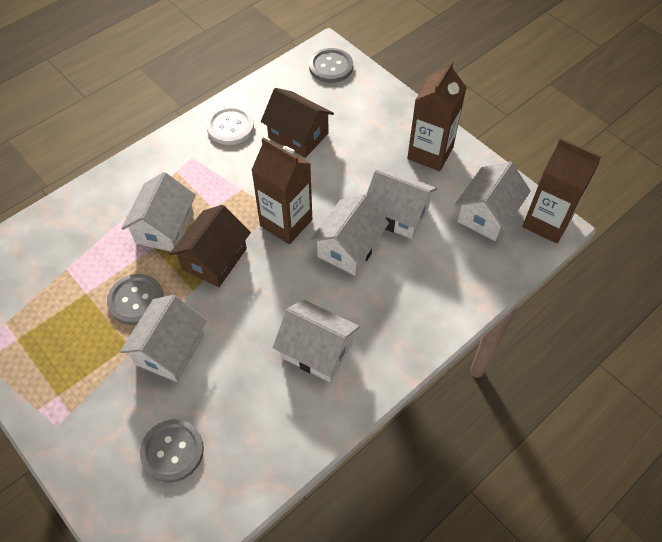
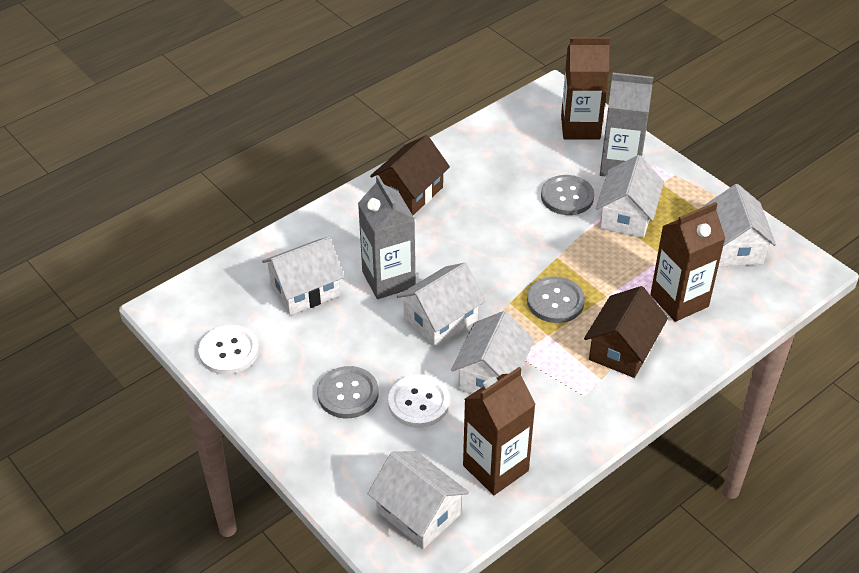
grey carton: 0 -> 2
white button: 1 -> 2

